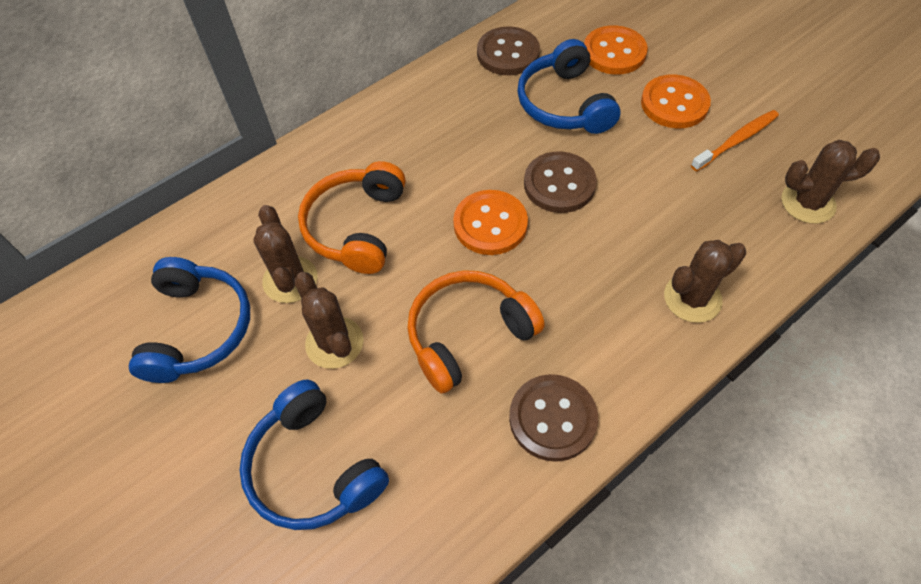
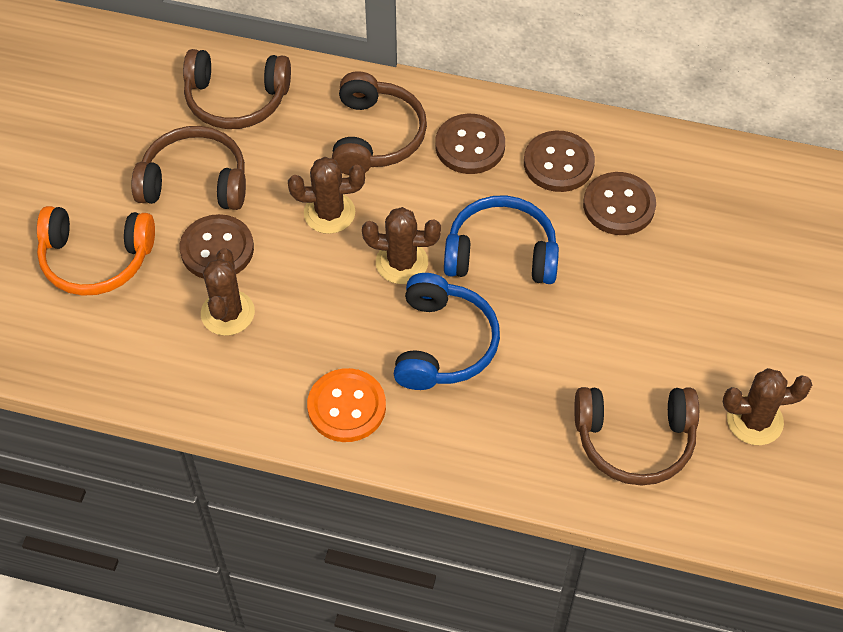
blue headphones: 3 -> 2
brown button: 3 -> 4
brown headphones: 0 -> 4
orange button: 3 -> 1
orange headphones: 2 -> 1
orange toothbrush: 1 -> 0

